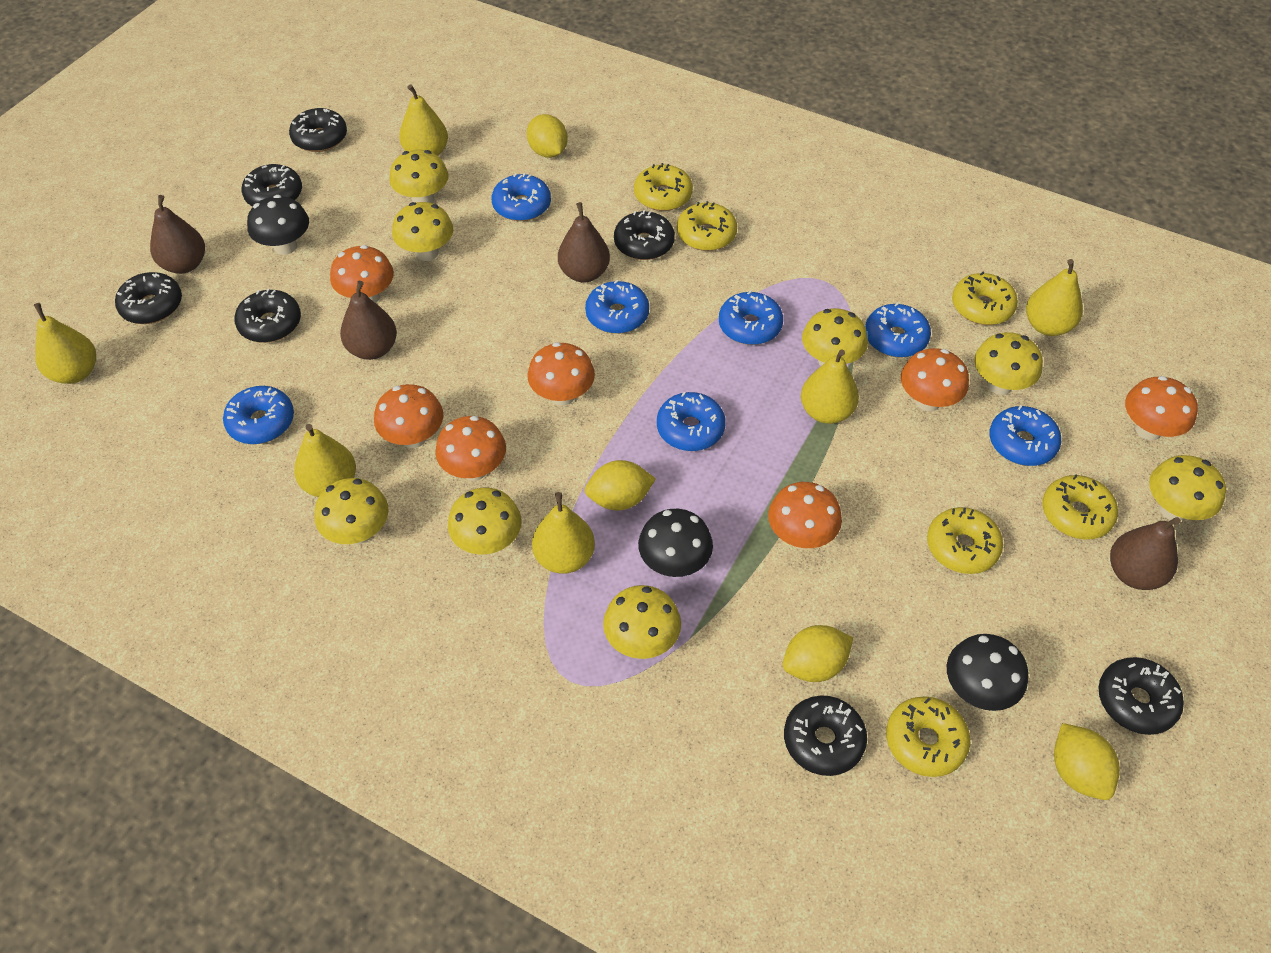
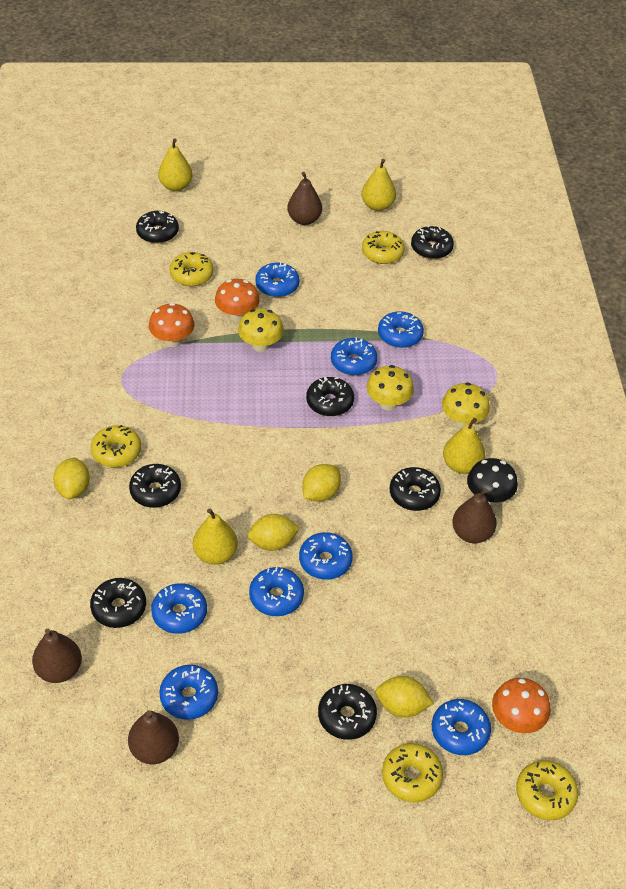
black mushroom: 3 -> 1
blue donut: 7 -> 8
orange mushroom: 7 -> 3
yellow donut: 6 -> 5
yellow mushroom: 8 -> 3
yellow pear: 6 -> 4

